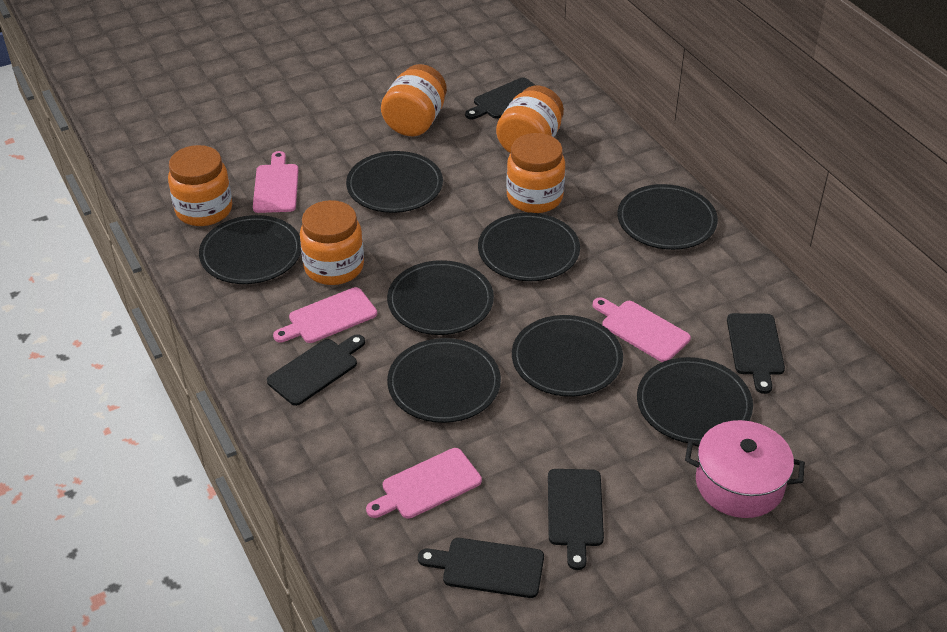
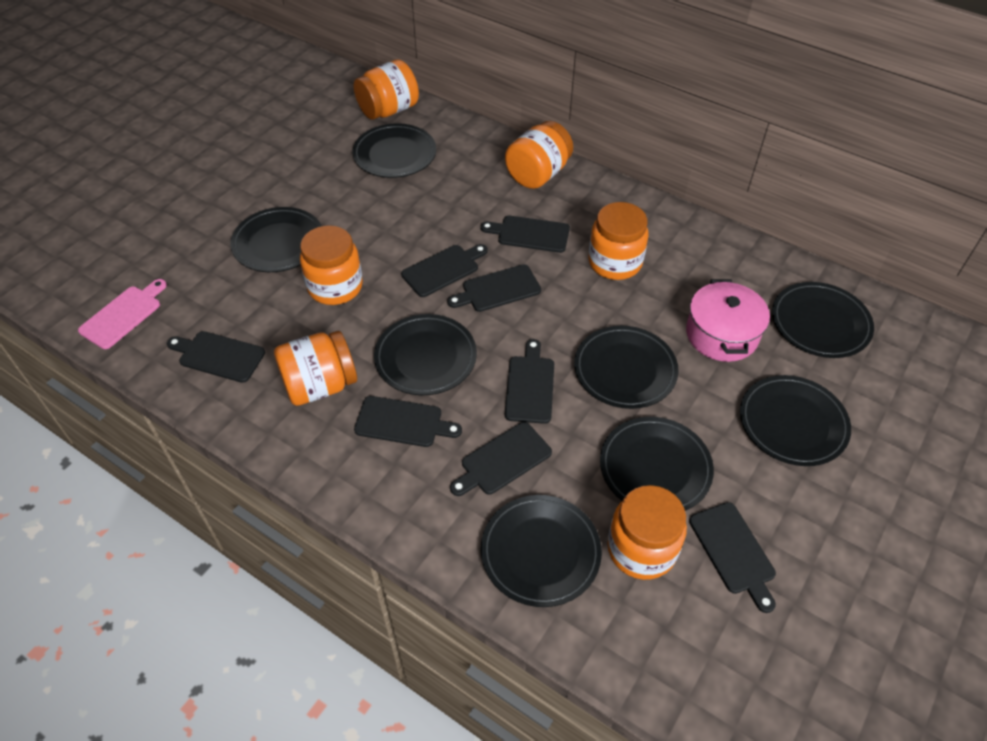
black cutting board: 5 -> 8
orange jar: 5 -> 6
pink cutting board: 4 -> 1

